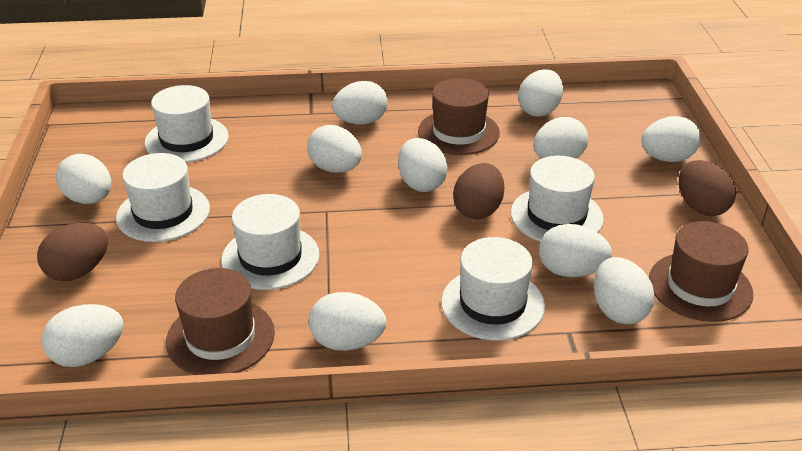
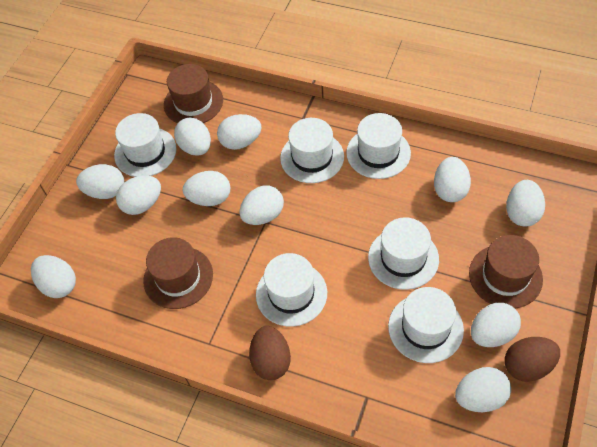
brown egg: 3 -> 2
white hat: 5 -> 6

